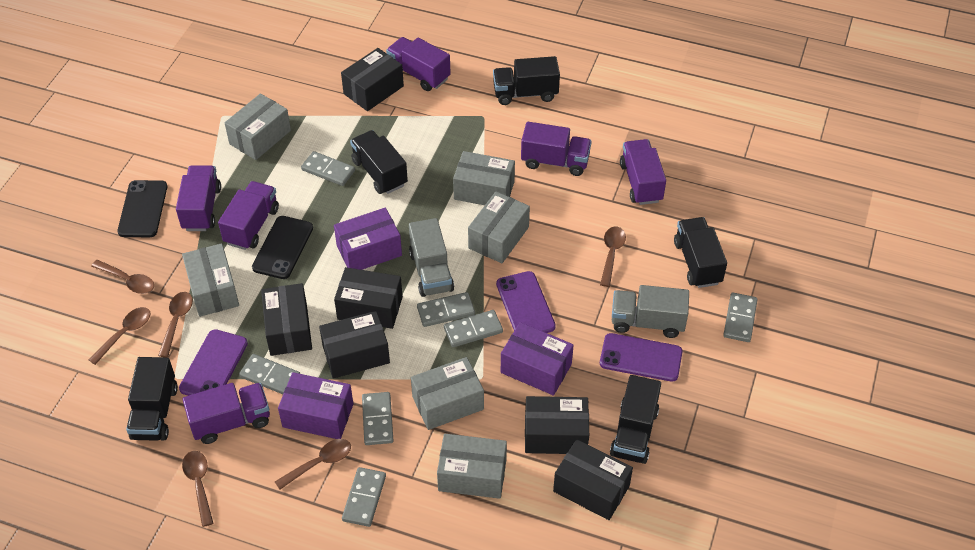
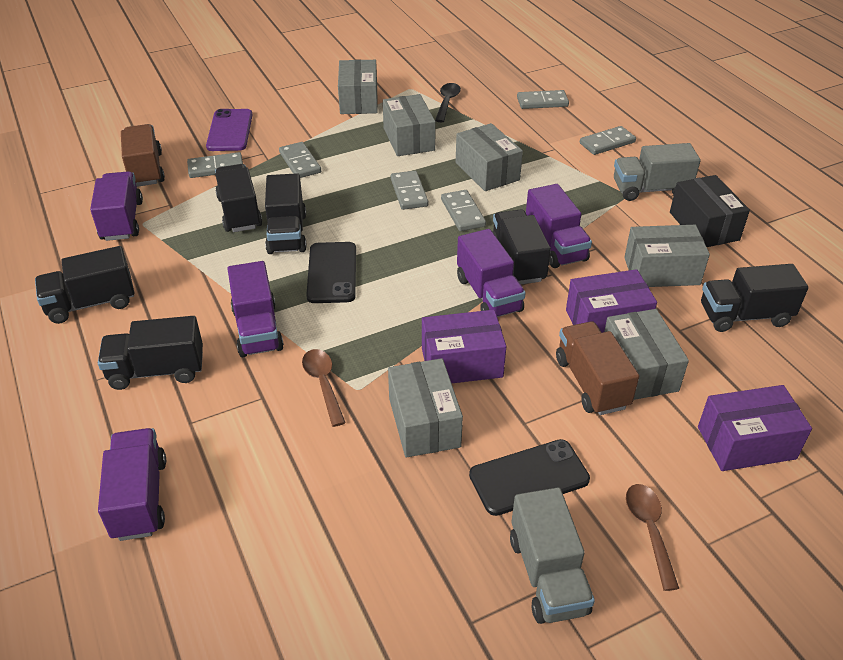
black box: 6 -> 1
black spoon: 0 -> 1
black truck: 5 -> 6
brown spoon: 6 -> 2
brown truck: 0 -> 2
grey domino: 7 -> 6
purple phone: 3 -> 1
purple truck: 6 -> 5

